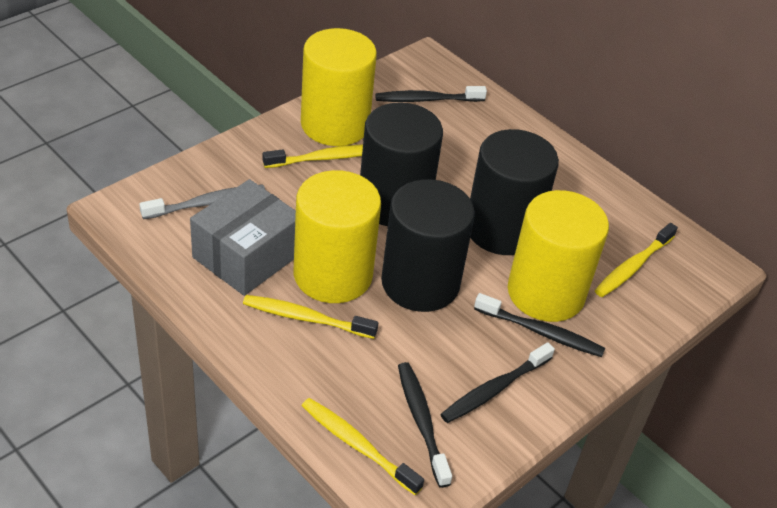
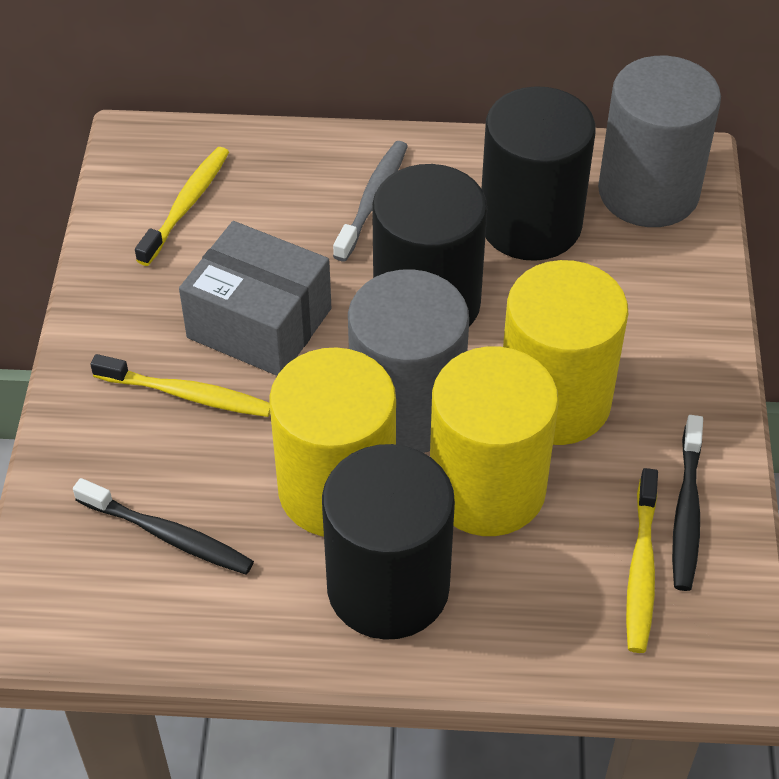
black toothbrush: 4 -> 2
grey cylinder: 0 -> 2
yellow toothbrush: 4 -> 3

